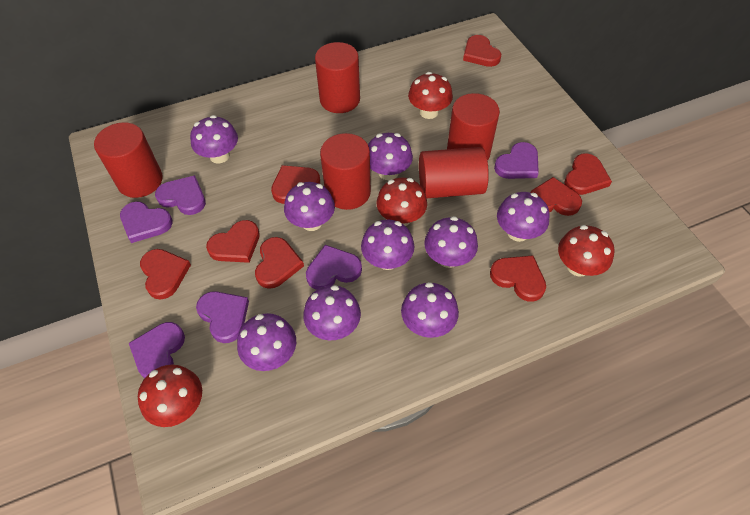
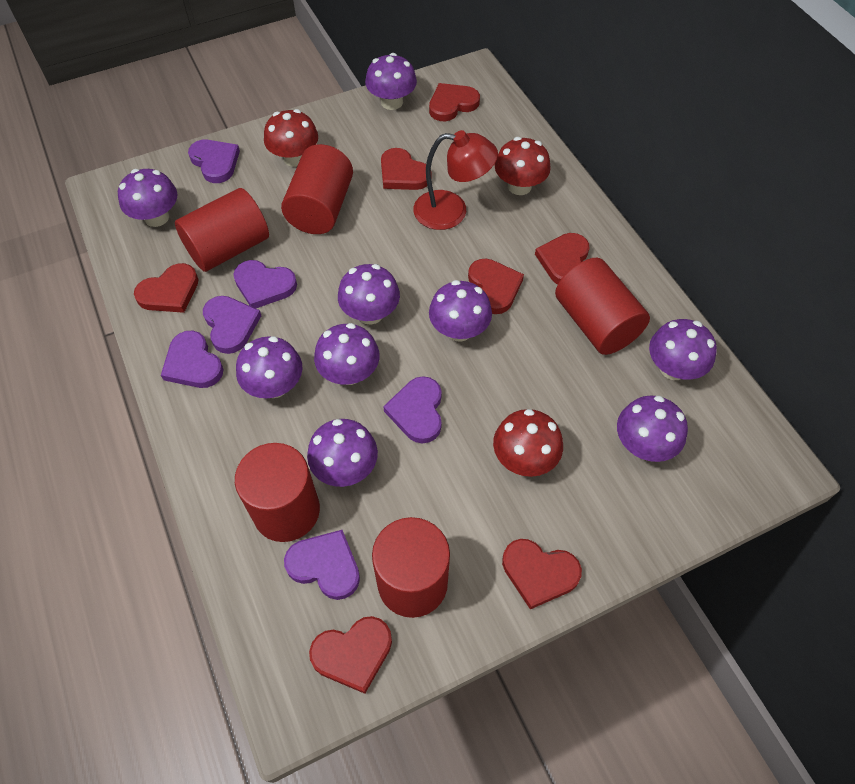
red heart: 8 -> 7
red lamp: 0 -> 1
red mushroom: 4 -> 3

